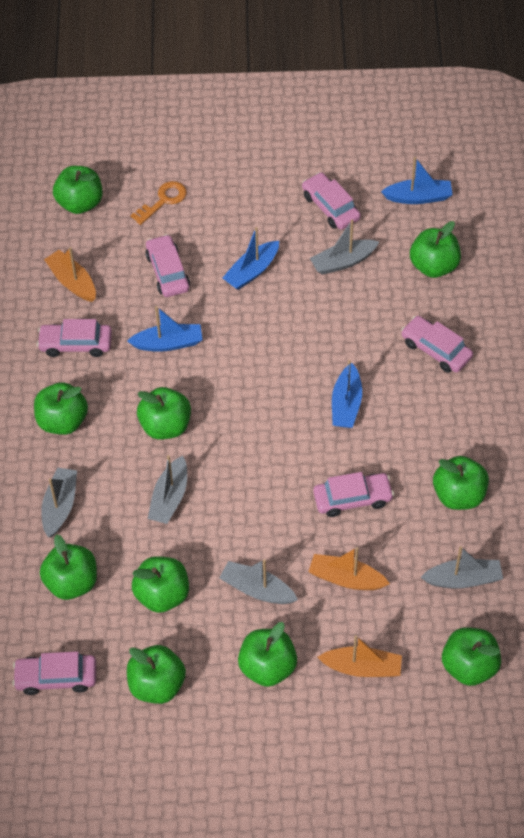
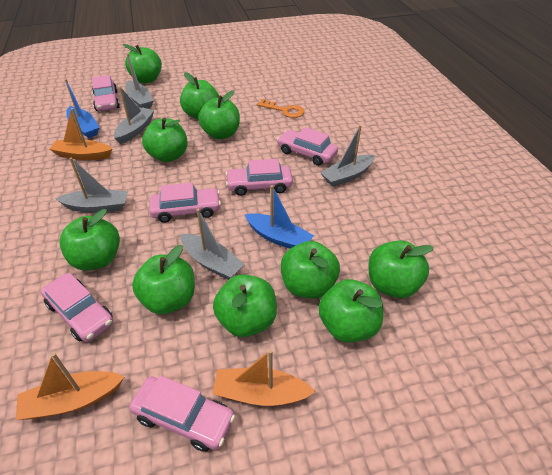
blue boat: 4 -> 2

